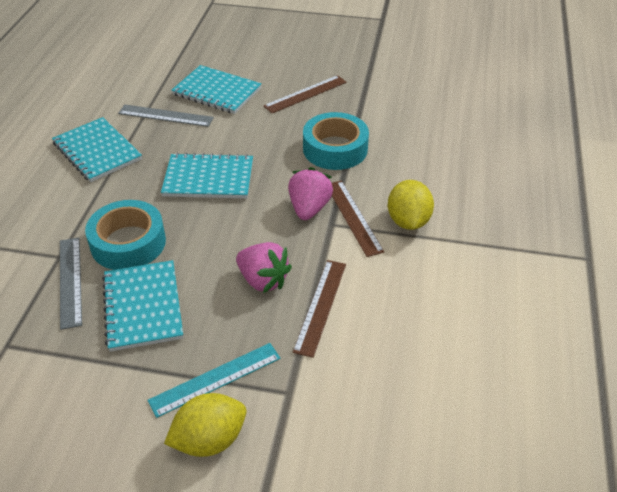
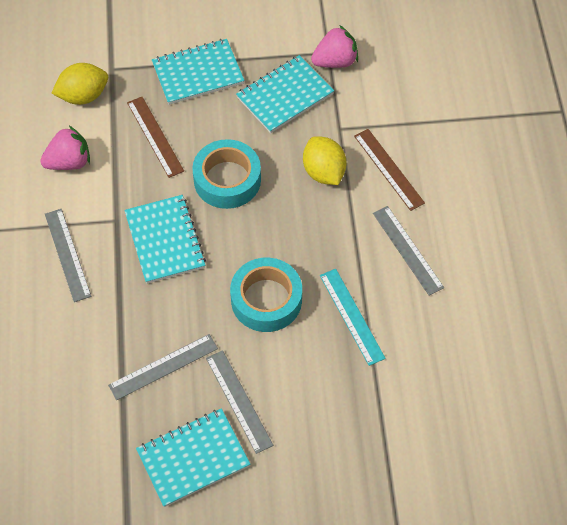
brown ruler: 3 -> 2
grey ruler: 2 -> 4

